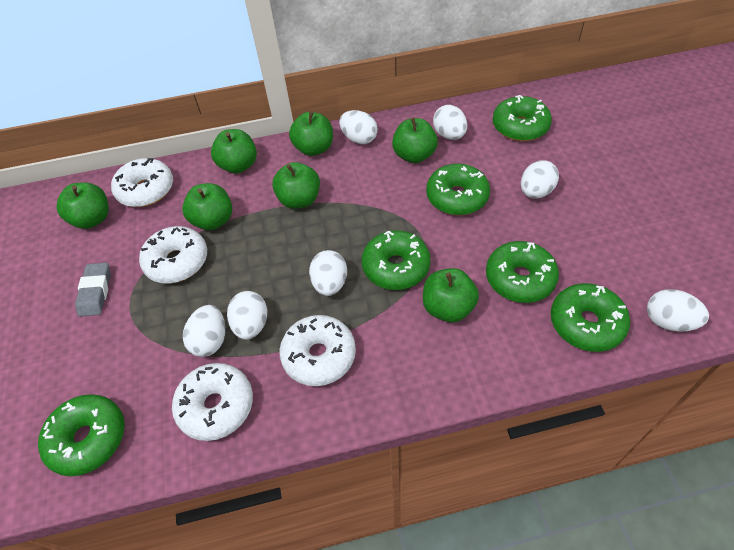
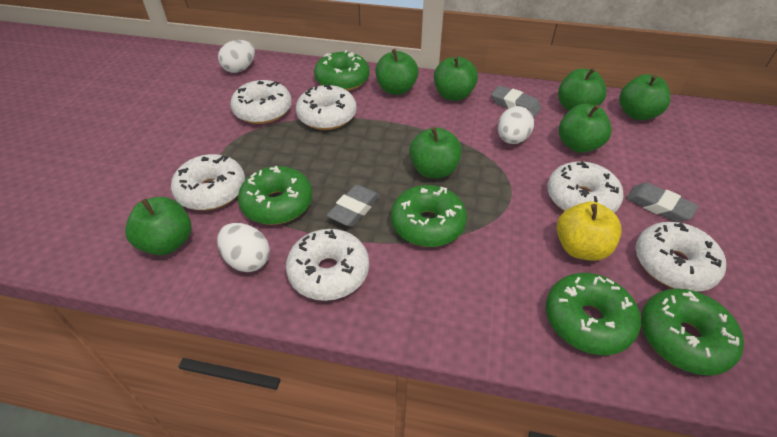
green donut: 6 -> 5
grey eraser: 1 -> 3
white donut: 4 -> 6
white egg: 7 -> 3
yellow apple: 0 -> 1

